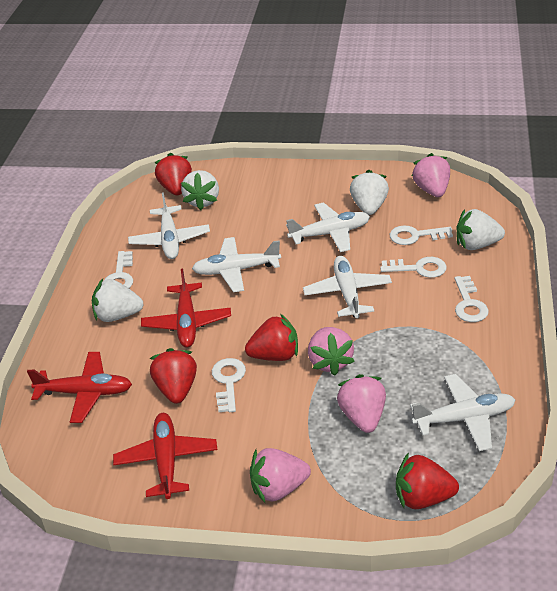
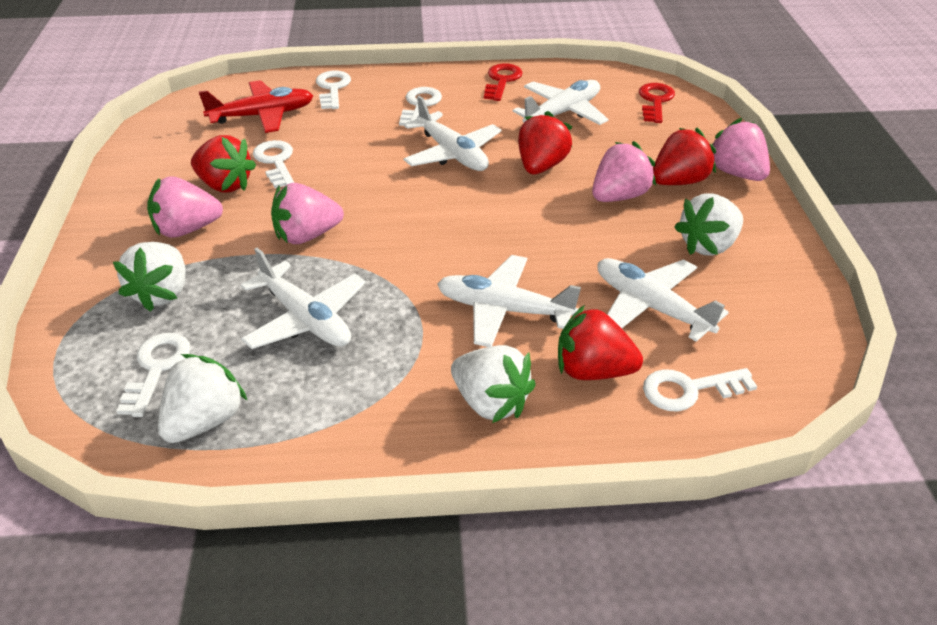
red key: 0 -> 2
red plane: 3 -> 1

